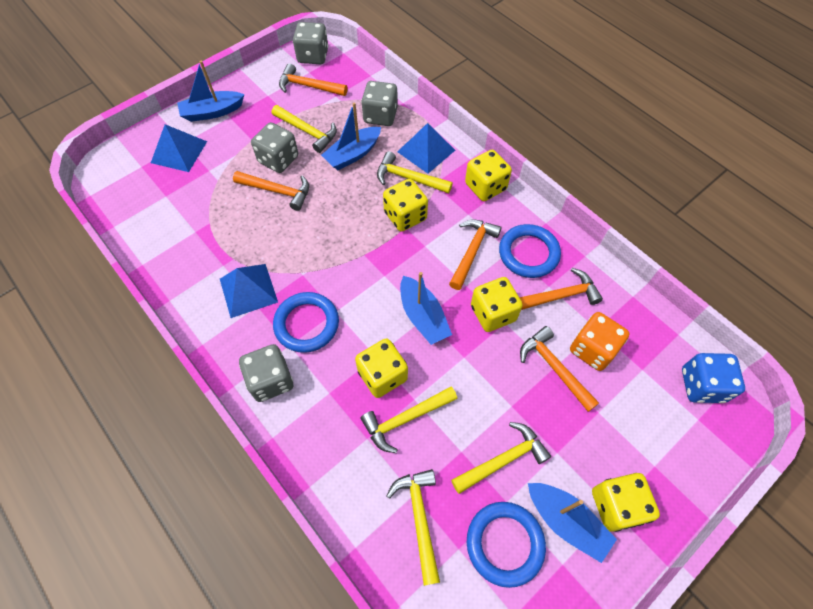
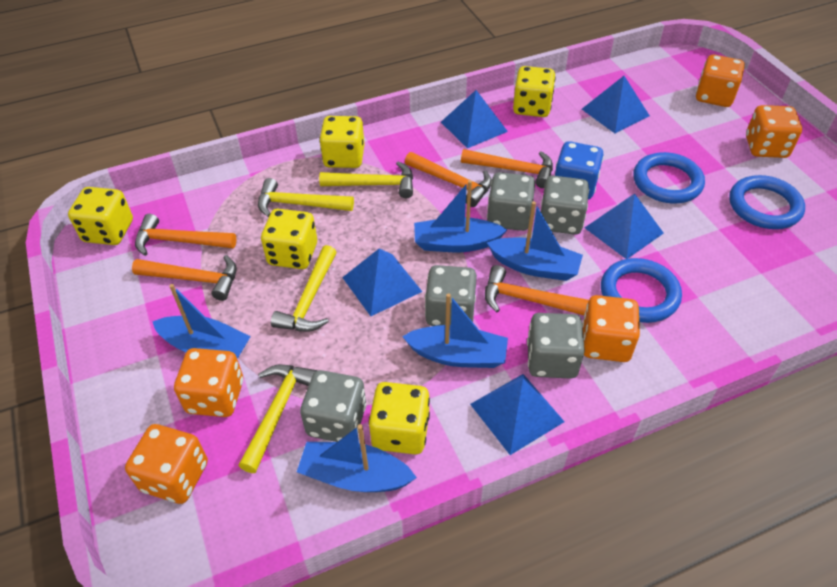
blue boat: 4 -> 5
blue pyramid: 3 -> 5
grey dice: 4 -> 5
orange dice: 1 -> 5
yellow hammer: 5 -> 4

